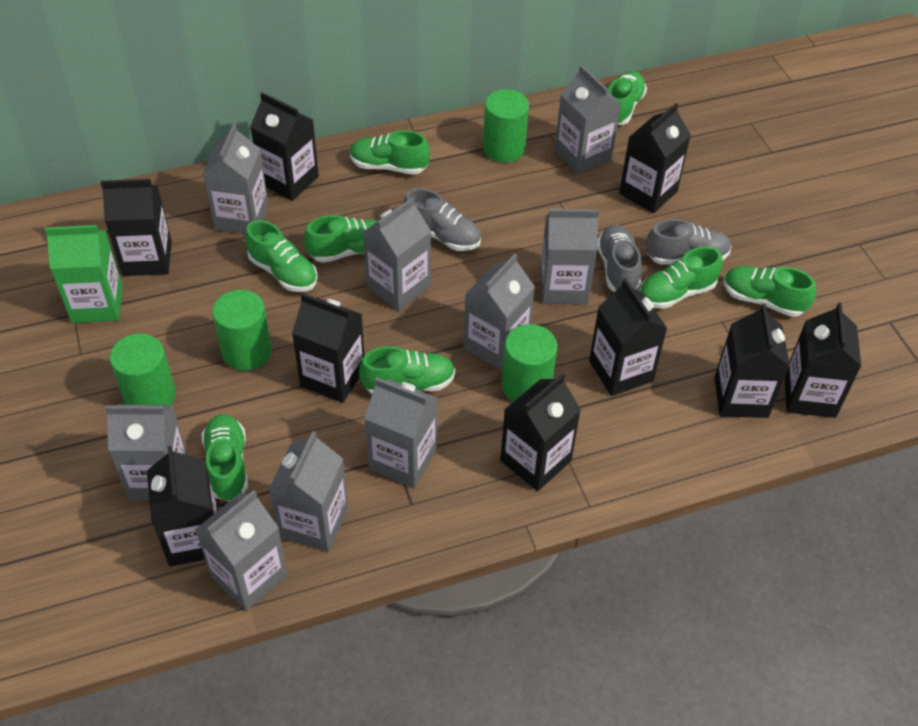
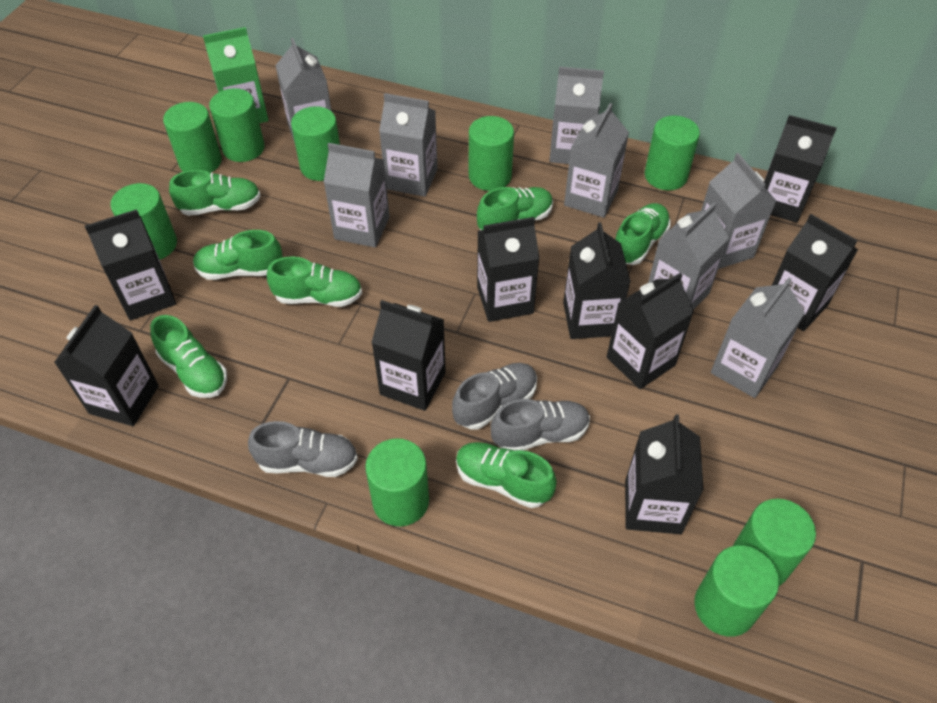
green cylinder: 4 -> 9
green shoe: 8 -> 7
grey carton: 9 -> 8

